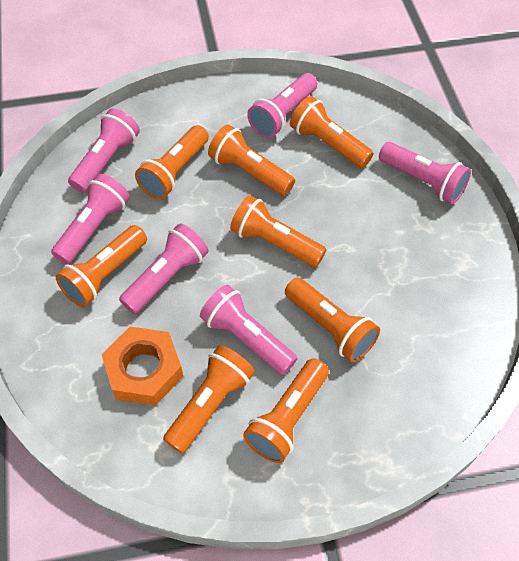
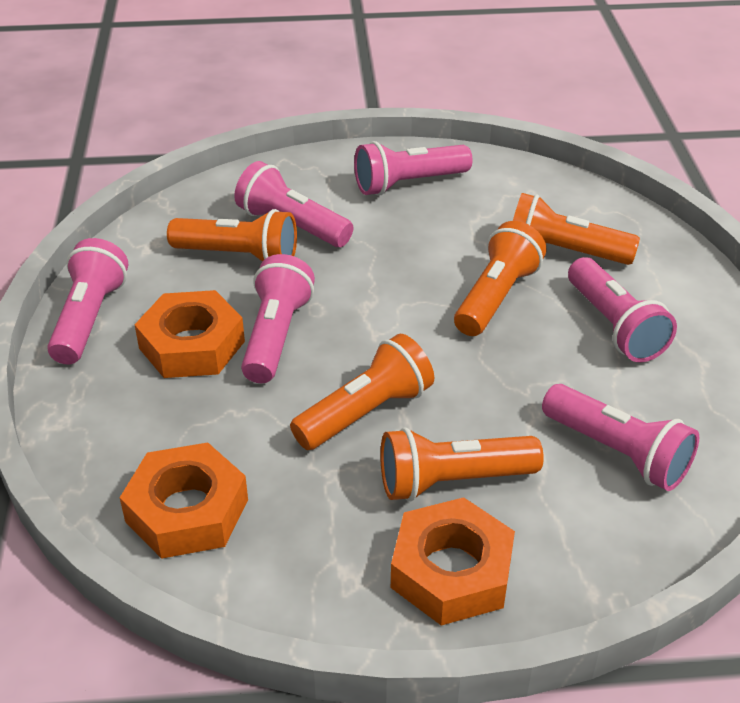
orange flashlight: 8 -> 5
orange nut: 1 -> 3

